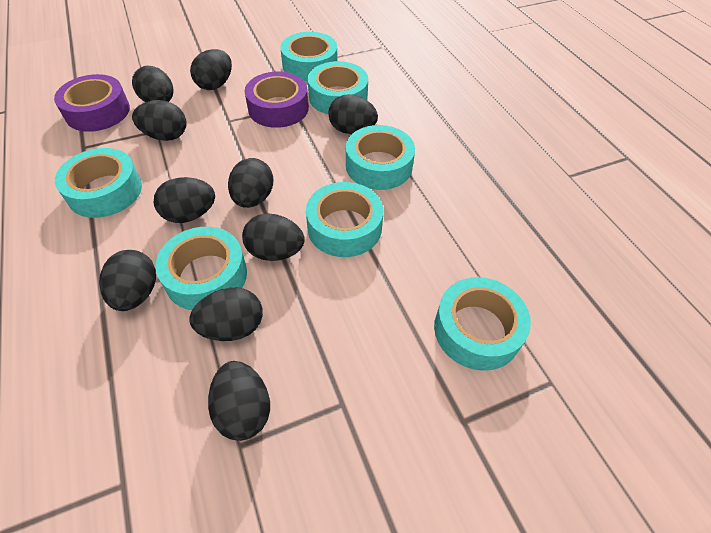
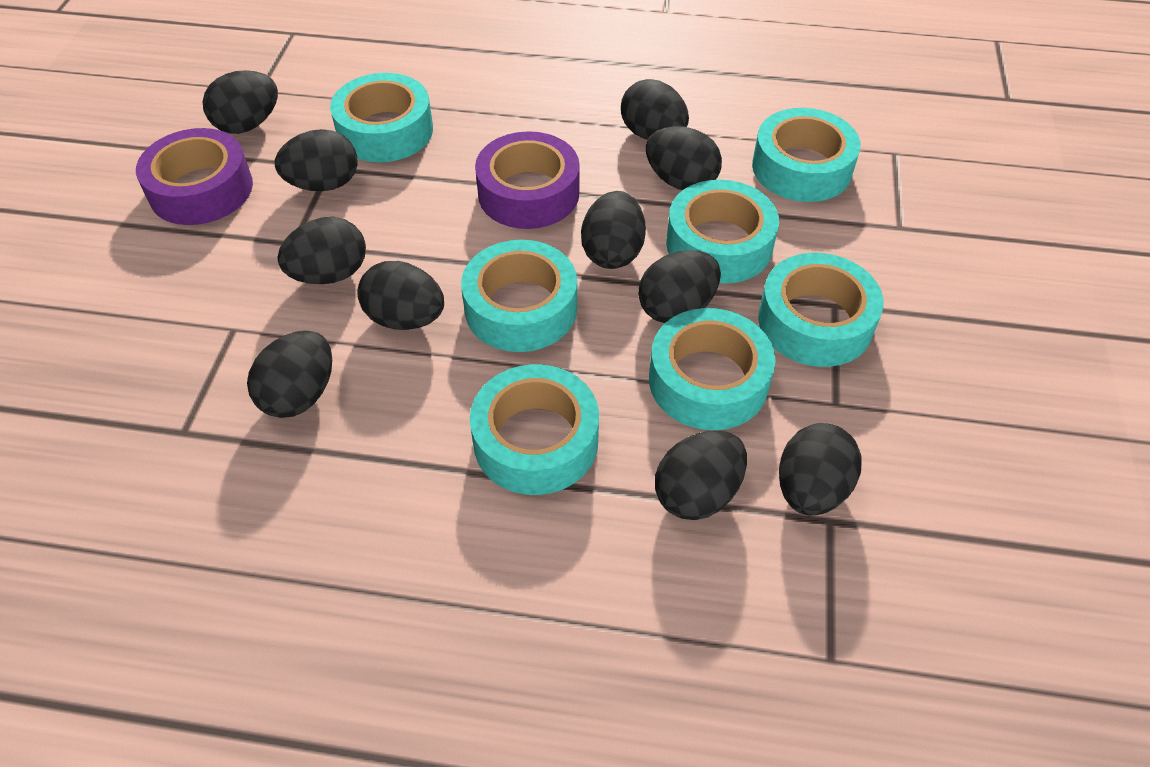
black egg: 10 -> 11

